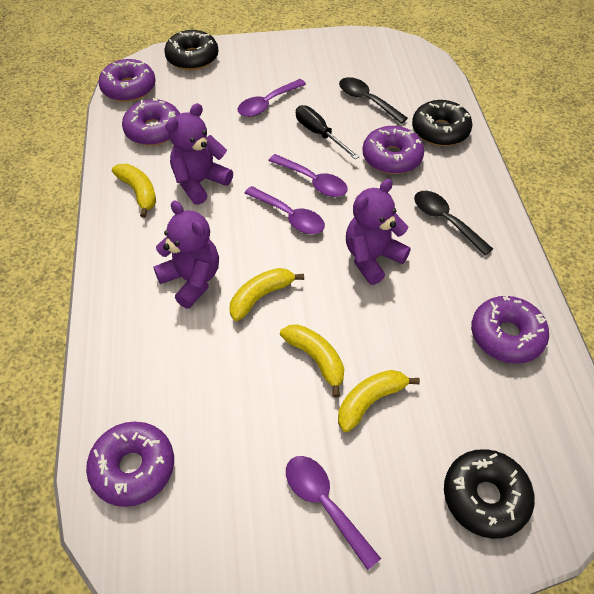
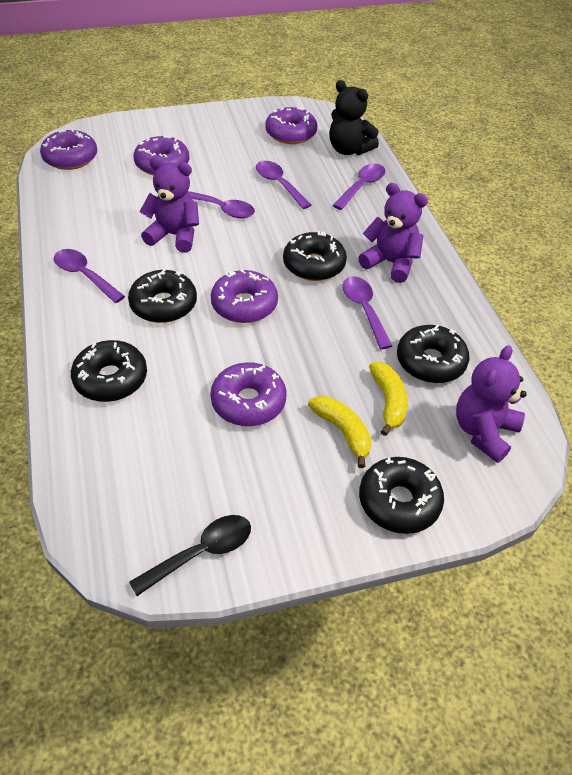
black donut: 3 -> 5
black screwdriver: 1 -> 0
black spoon: 2 -> 1
black teddy bear: 0 -> 1
purple spoon: 4 -> 5
yellow banana: 4 -> 2

